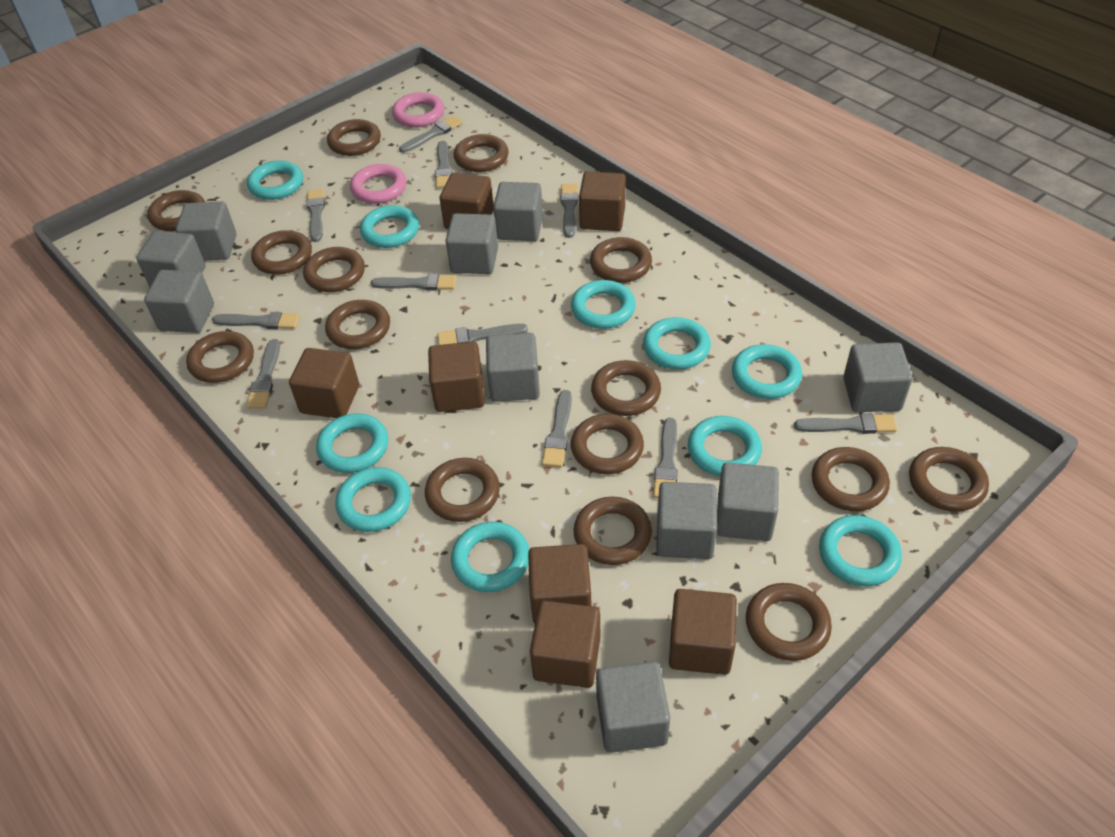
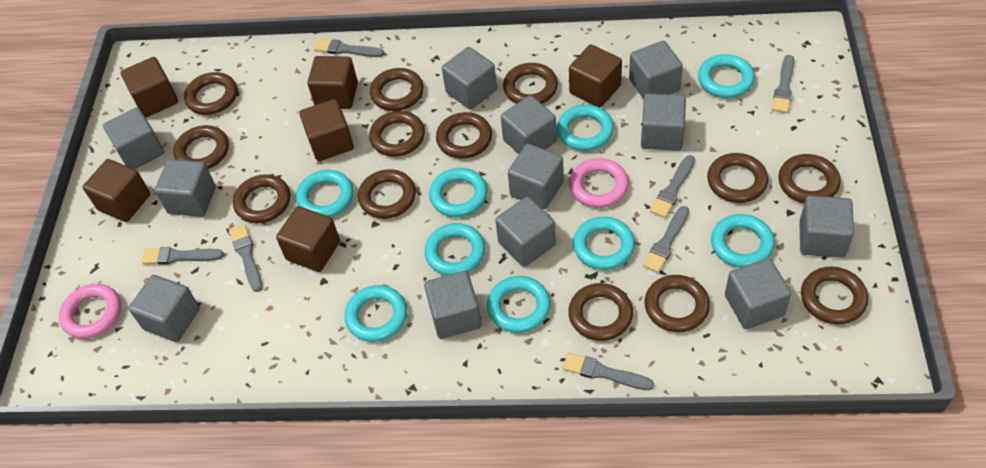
brown cube: 7 -> 6
brown ring: 15 -> 13
grey brush: 11 -> 7
grey cube: 10 -> 12
turquoise ring: 10 -> 9

